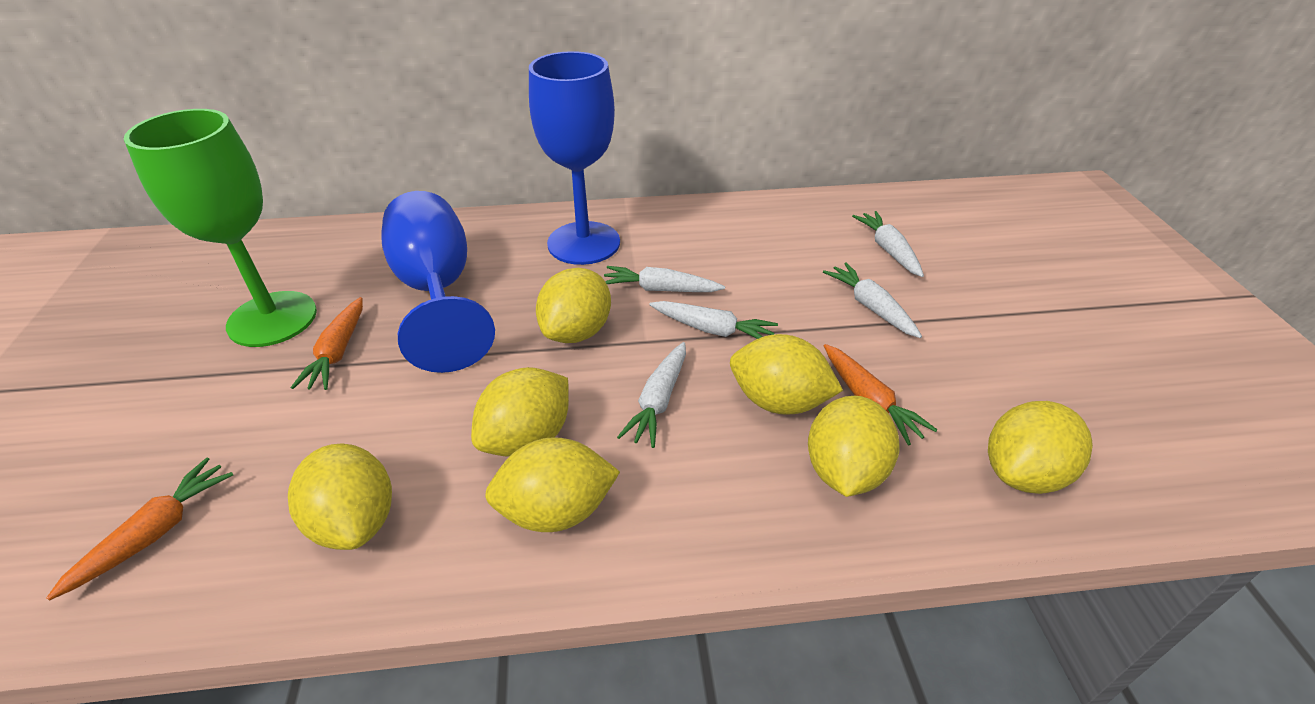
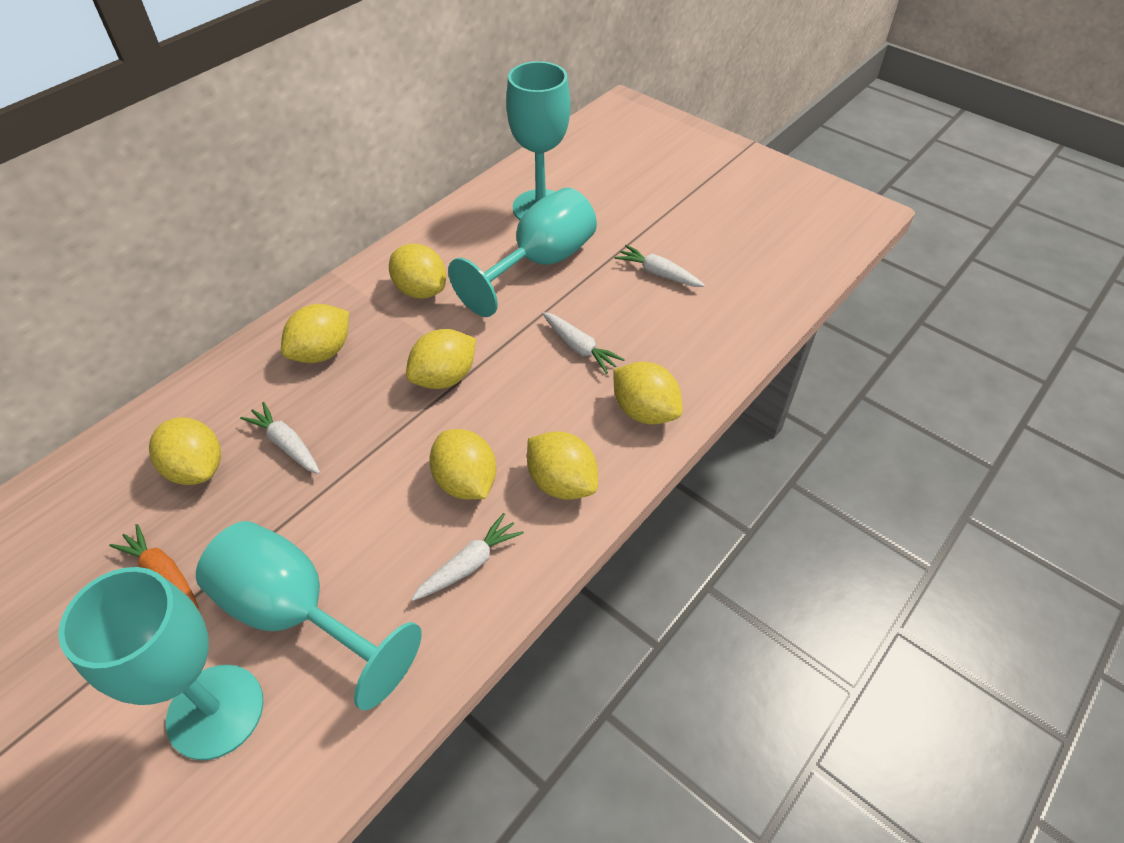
blue goblet: 2 -> 0
green goblet: 1 -> 0
orange carrot: 3 -> 1
turquoise goblet: 0 -> 4
white carrot: 5 -> 4

